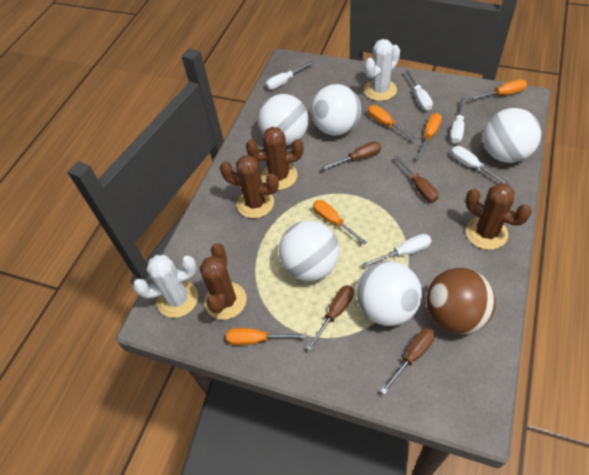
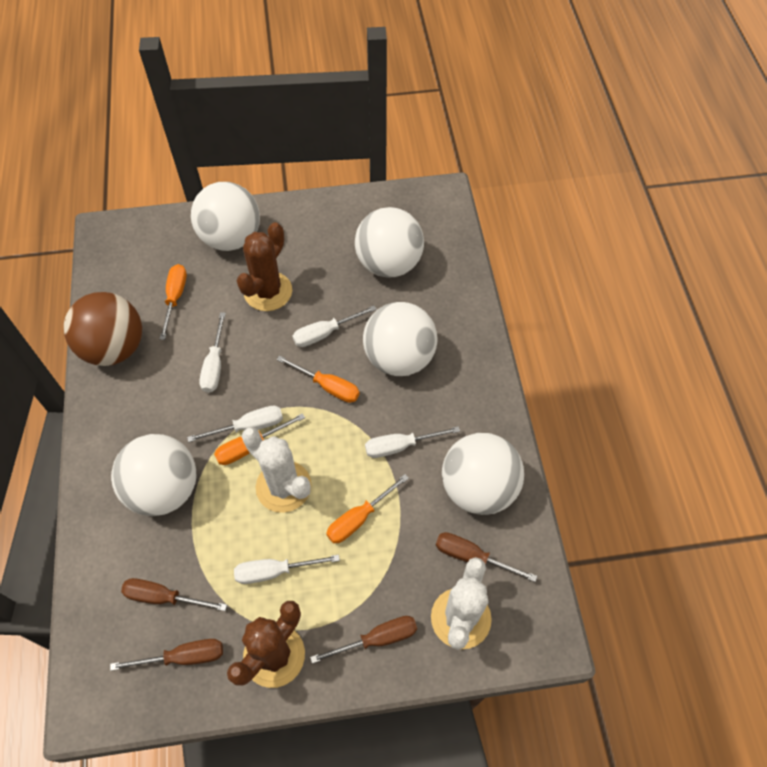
brown cactus: 4 -> 2
orange screwdriver: 5 -> 4

